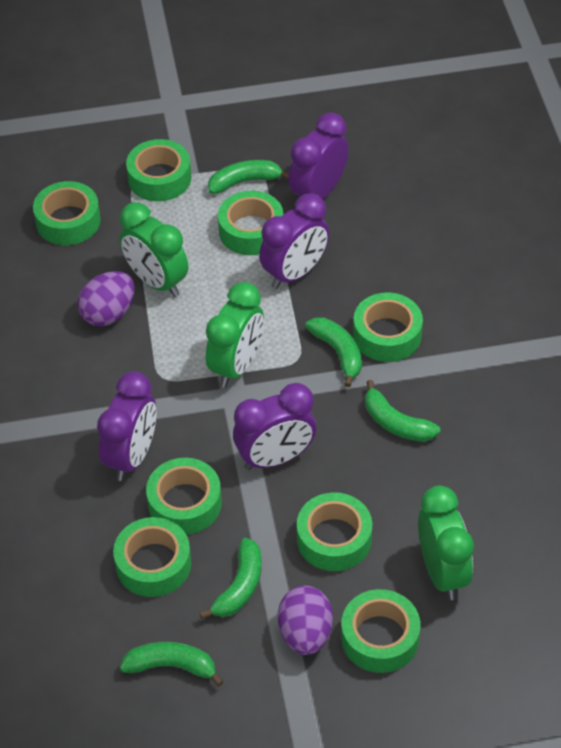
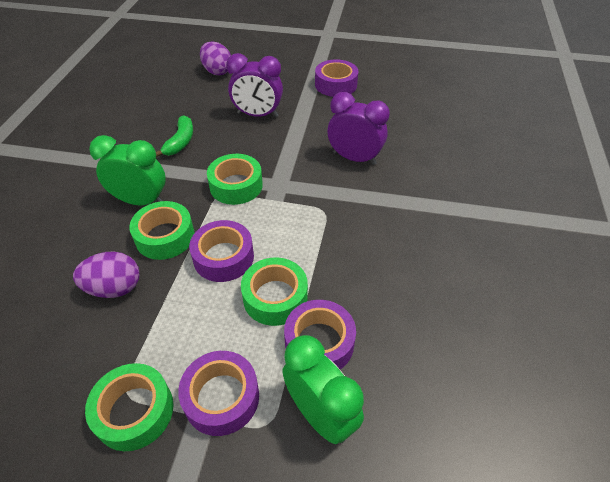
green banana: 5 -> 1
green clock: 3 -> 2
green tape: 8 -> 4
purple clock: 4 -> 2
purple tape: 0 -> 4

